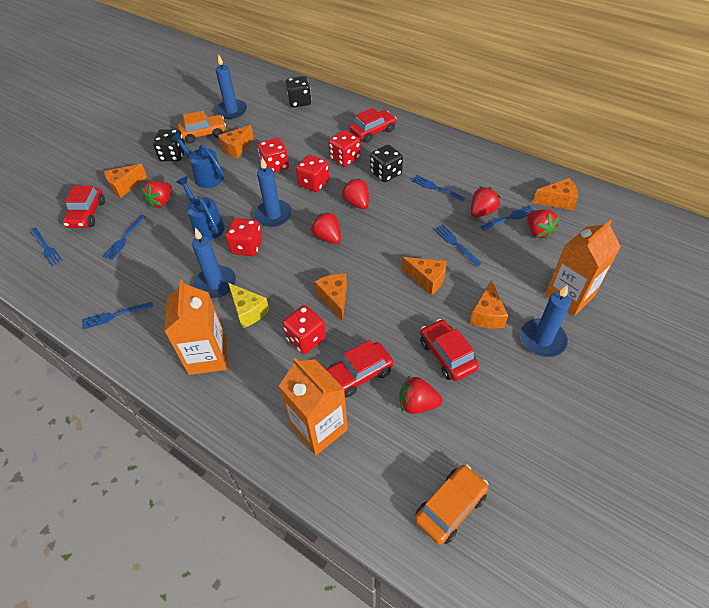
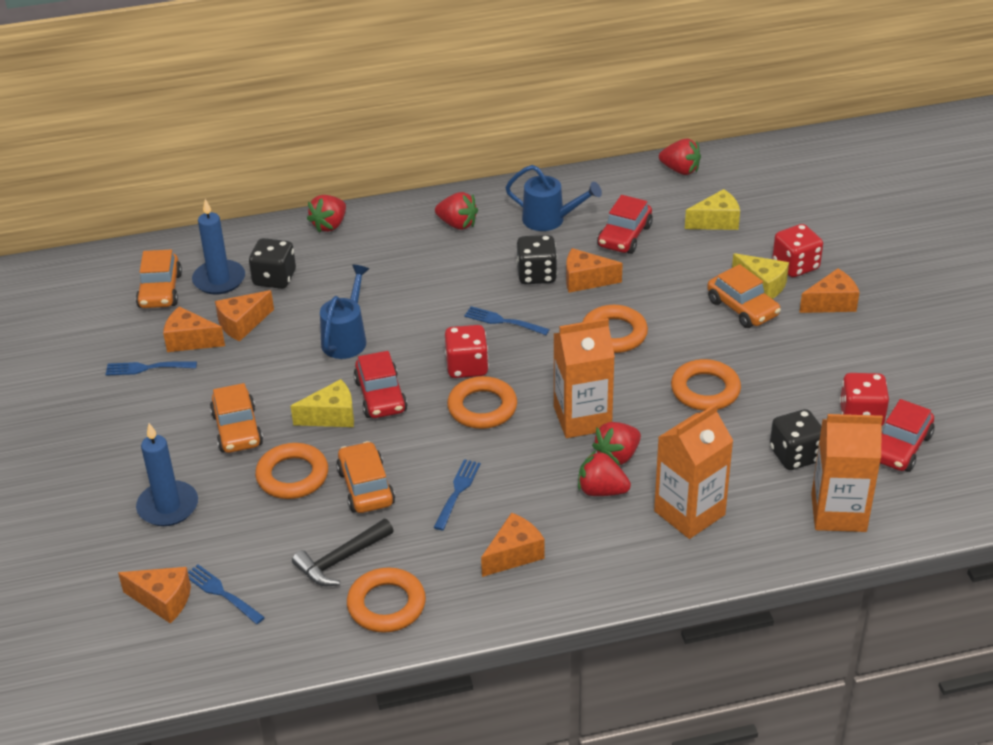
black hammer: 0 -> 1
blue candle: 4 -> 2
blue fork: 6 -> 4
orange car: 2 -> 4
orange ring: 0 -> 5
red car: 4 -> 3
red dice: 5 -> 3
red strawberry: 6 -> 5
yellow cheese: 1 -> 3

